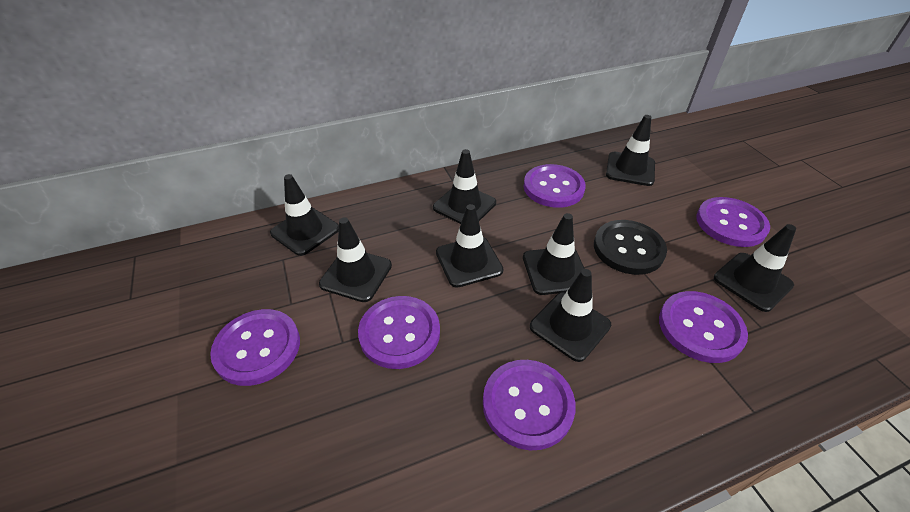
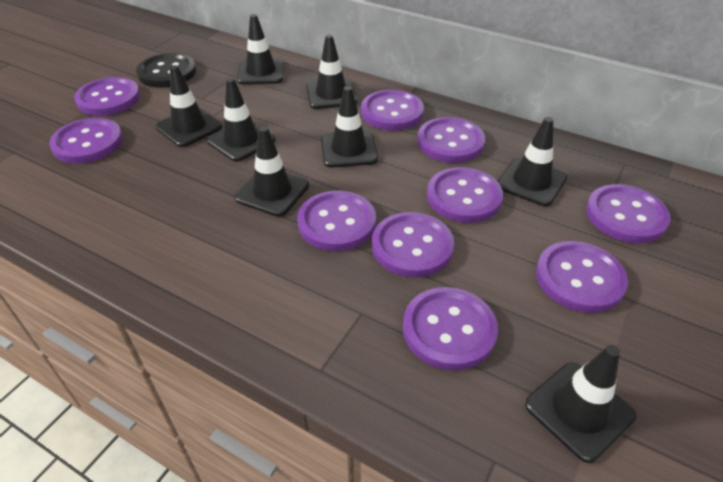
purple button: 6 -> 10

